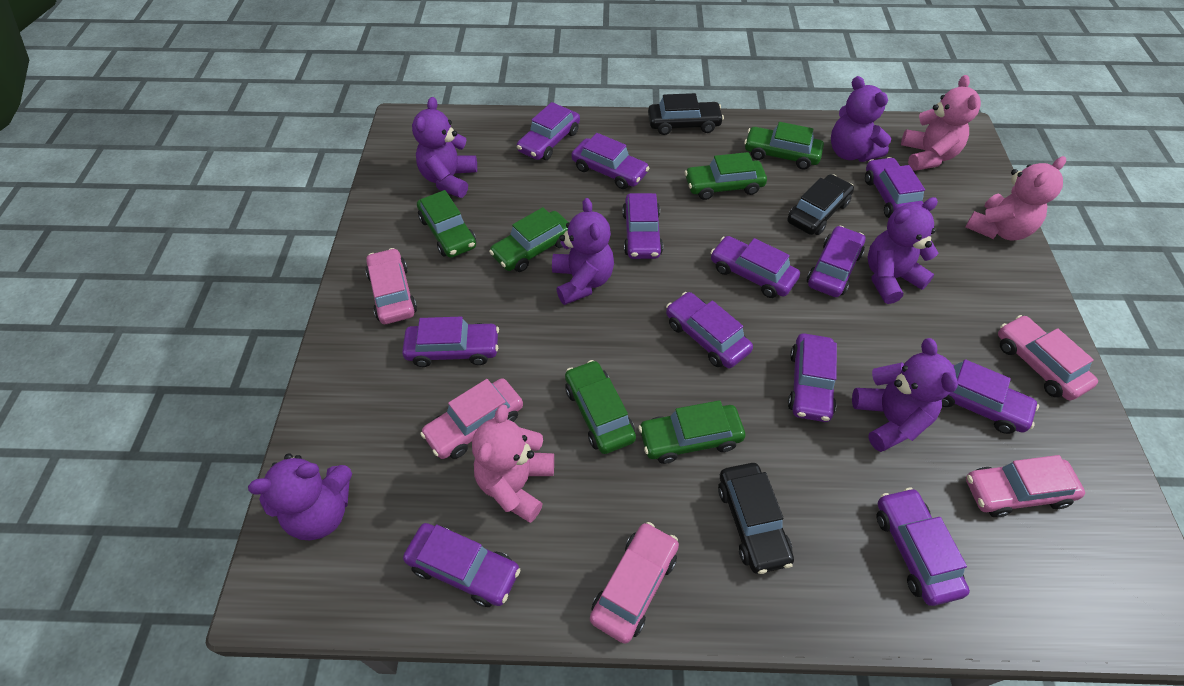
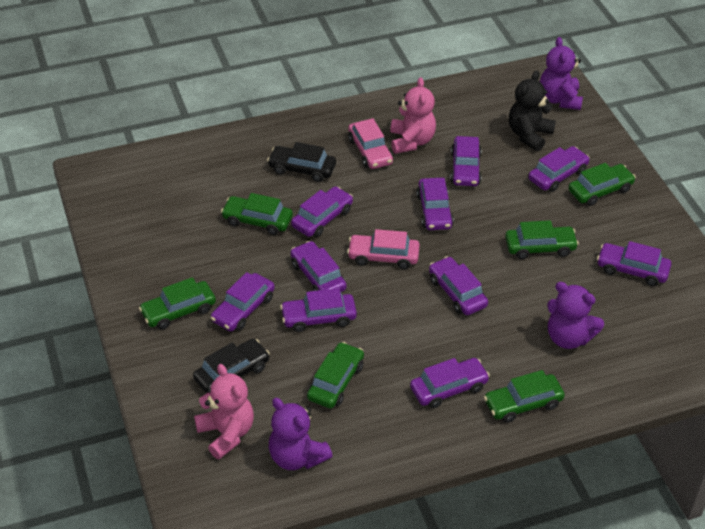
black car: 3 -> 2
black teddy bear: 0 -> 1
pink car: 5 -> 2
pink teddy bear: 3 -> 2
purple car: 12 -> 10
purple teddy bear: 6 -> 3

